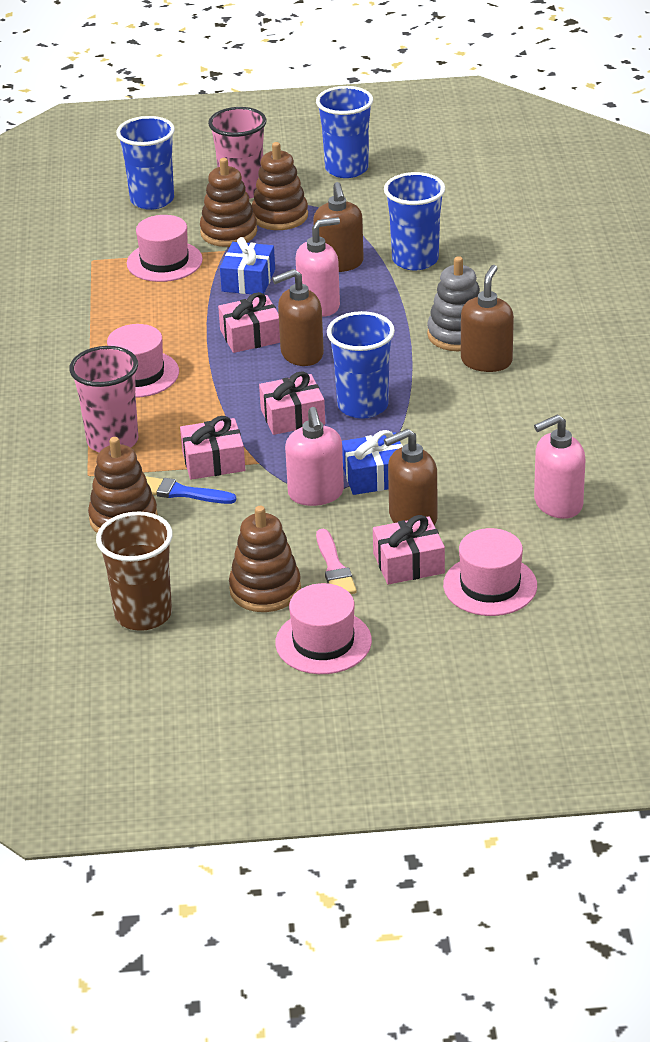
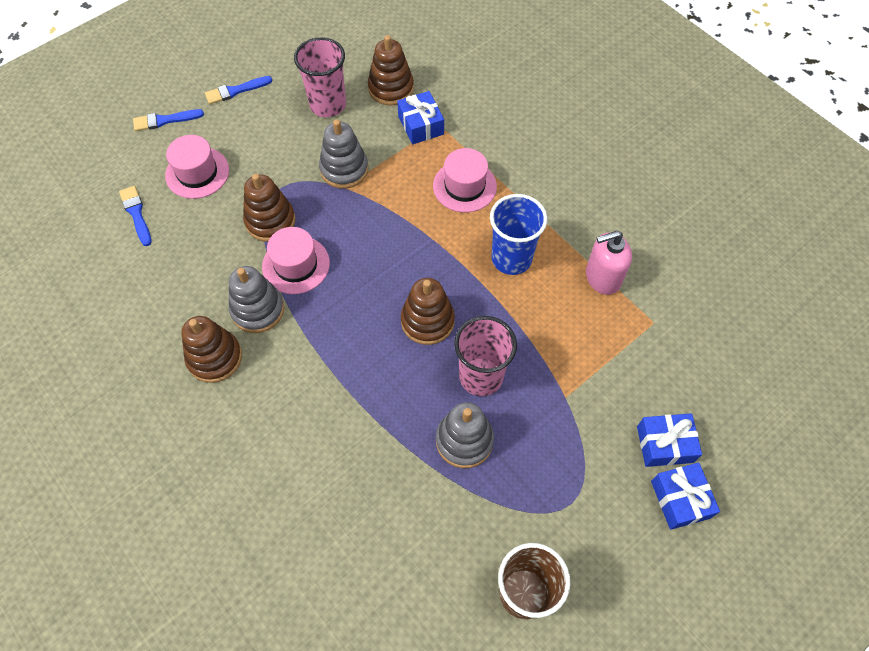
blue brush: 1 -> 3
blue cup: 4 -> 1
blue gift: 2 -> 3
brown soap dispenser: 4 -> 0
grey stacking toy: 1 -> 3
pink brush: 1 -> 0
pink gift: 4 -> 0
pink hat: 4 -> 3
pink soap dispenser: 3 -> 1

